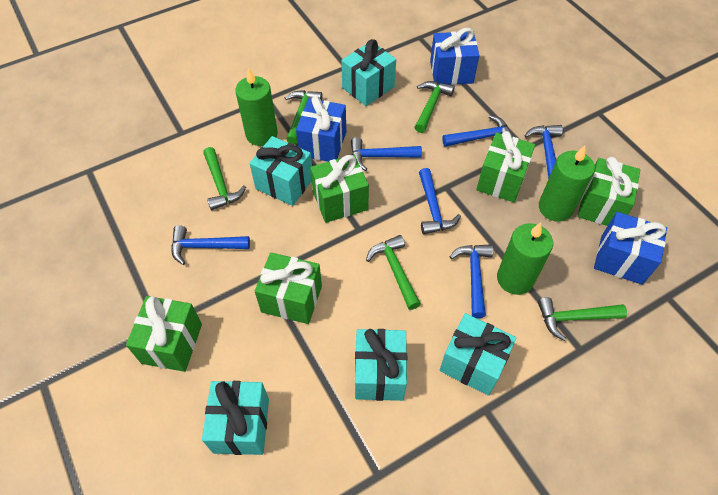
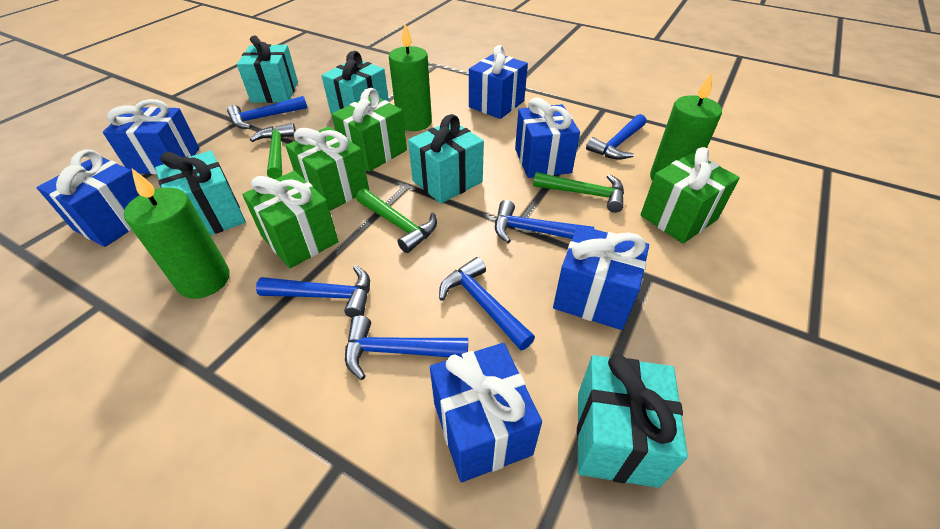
blue gift: 3 -> 6
green gift: 5 -> 4
green hammer: 5 -> 3

